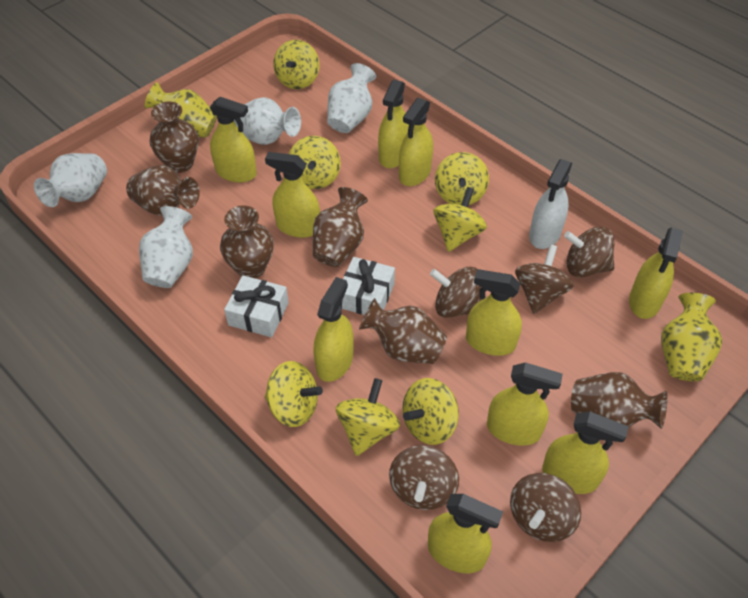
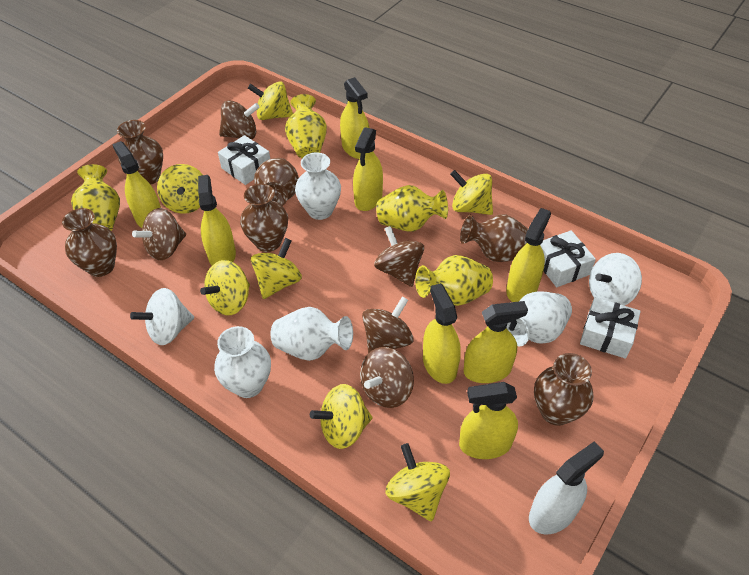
white gift: 2 -> 3
white spinning top: 0 -> 2
yellow spray bottle: 10 -> 8
yellow vase: 2 -> 4

